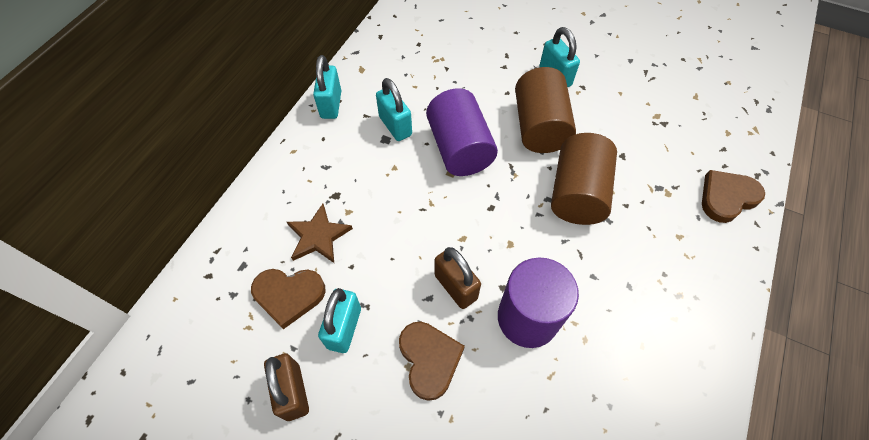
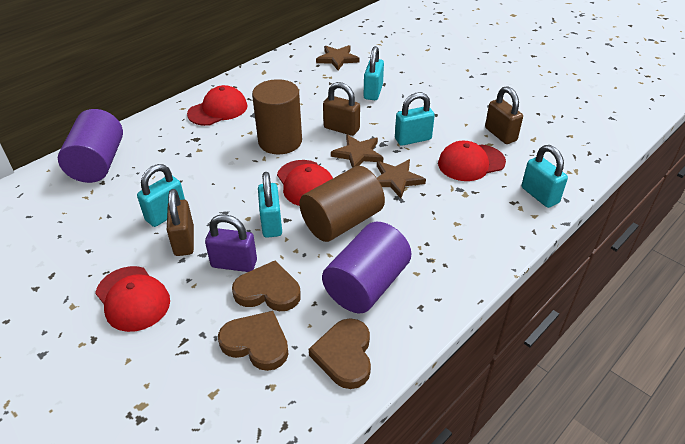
brown padlock: 2 -> 3
brown star: 1 -> 3
purple padlock: 0 -> 1
red cap: 0 -> 4
turquoise padlock: 4 -> 5

